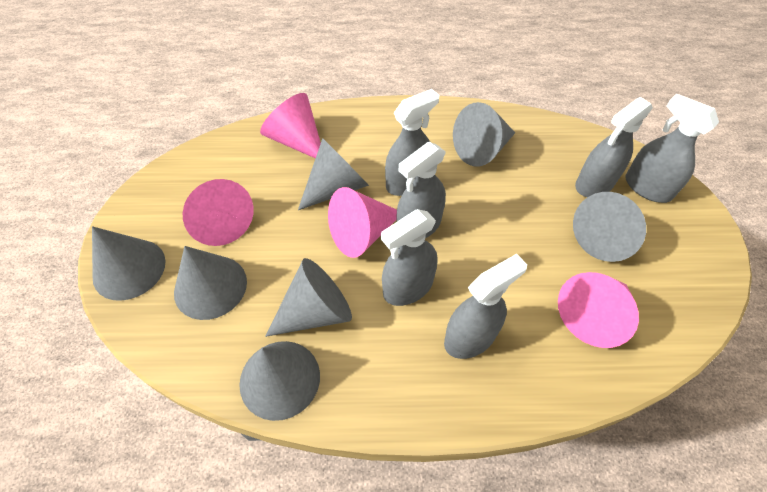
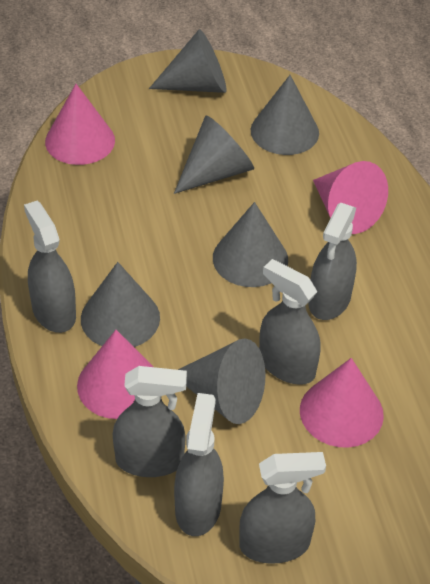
grey cone: 7 -> 6

